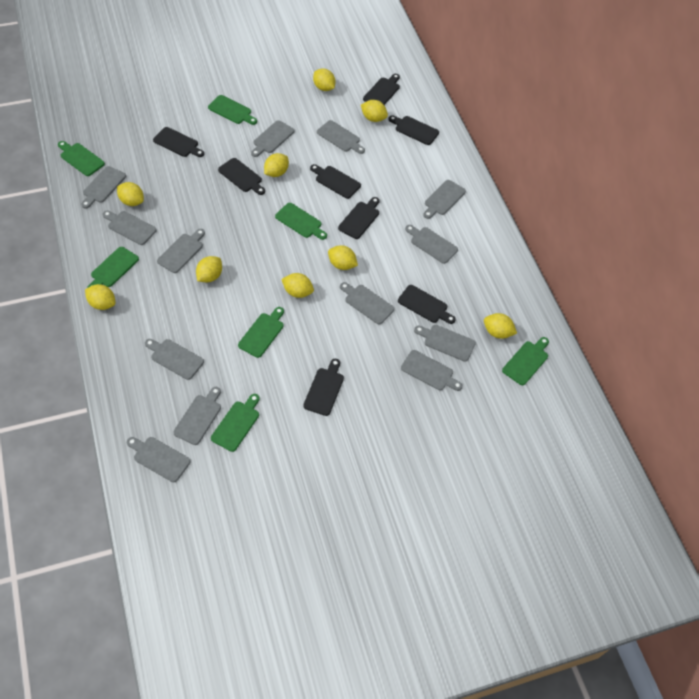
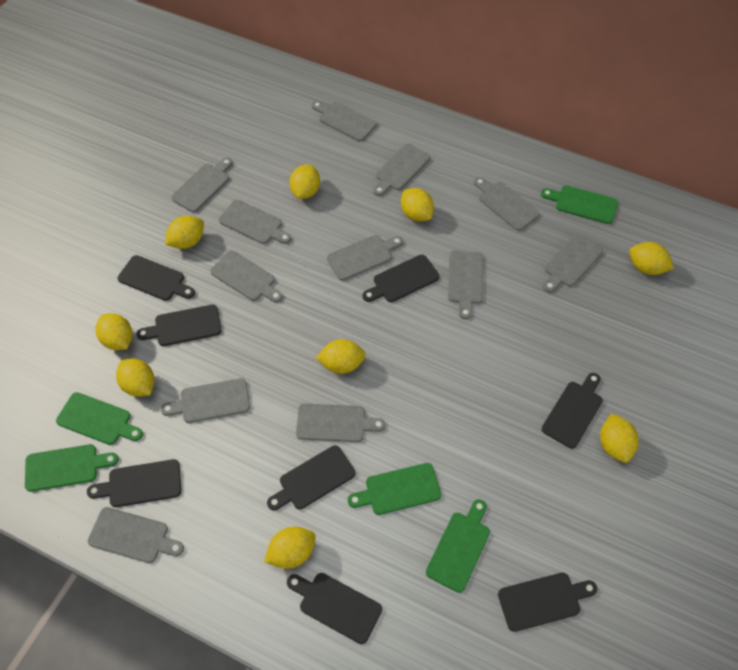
green cutting board: 7 -> 5
grey cutting board: 13 -> 12

